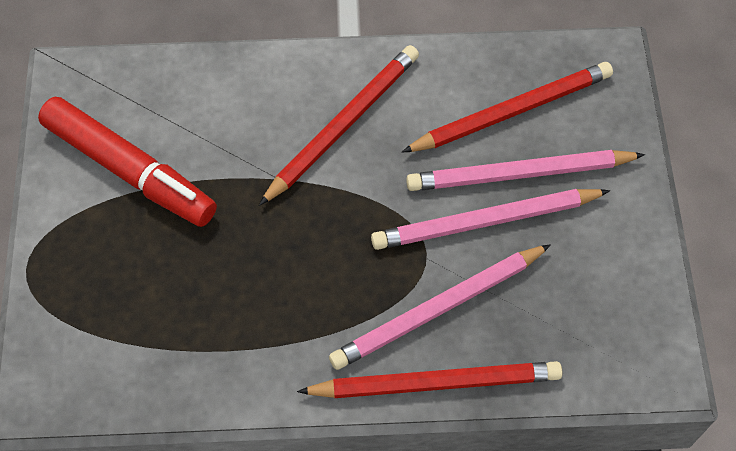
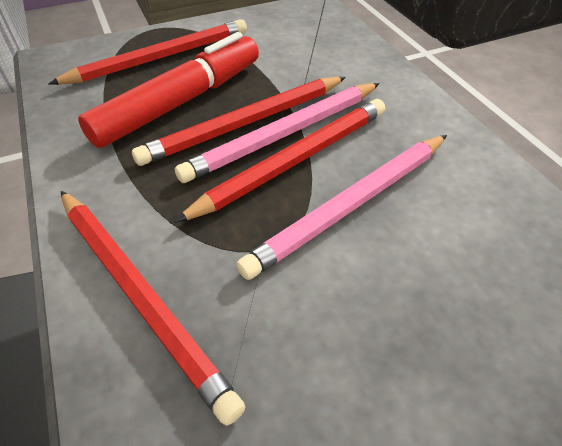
pink pencil: 3 -> 2
red pencil: 3 -> 4

